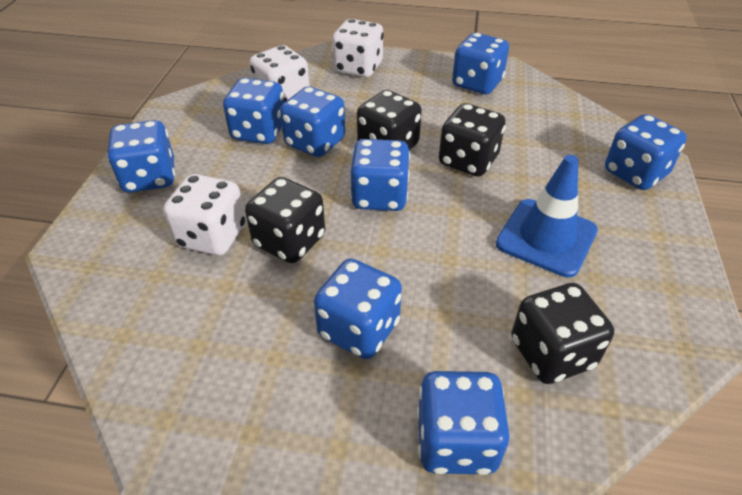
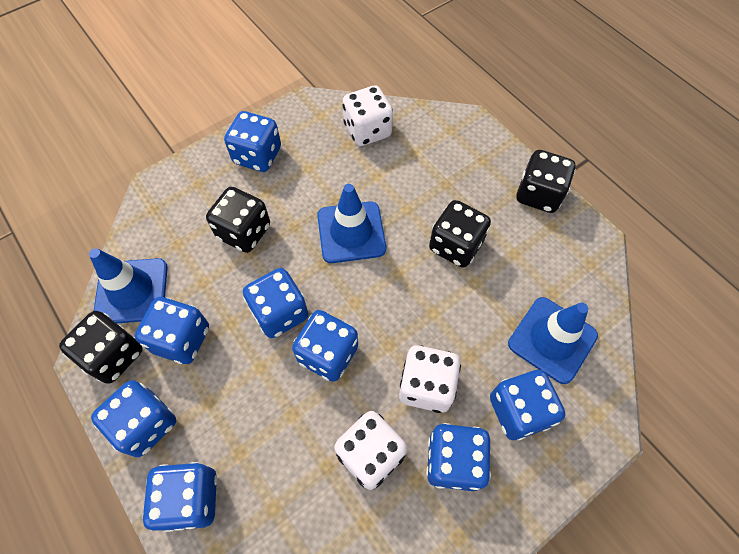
blue traffic cone: 1 -> 3

